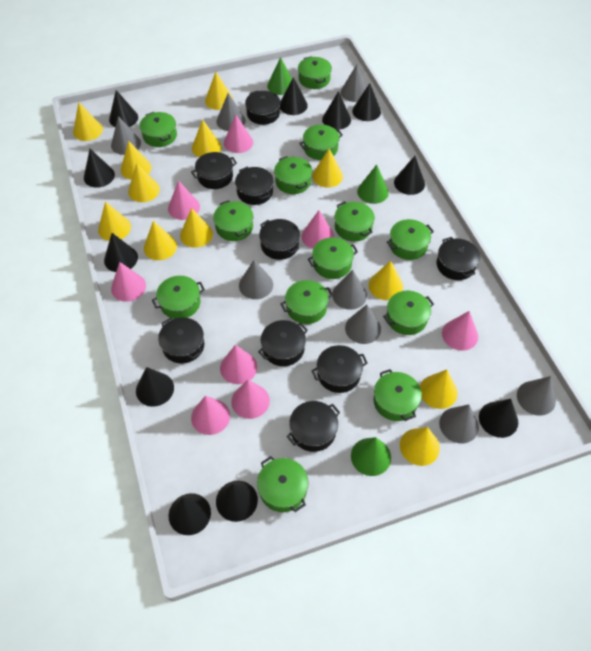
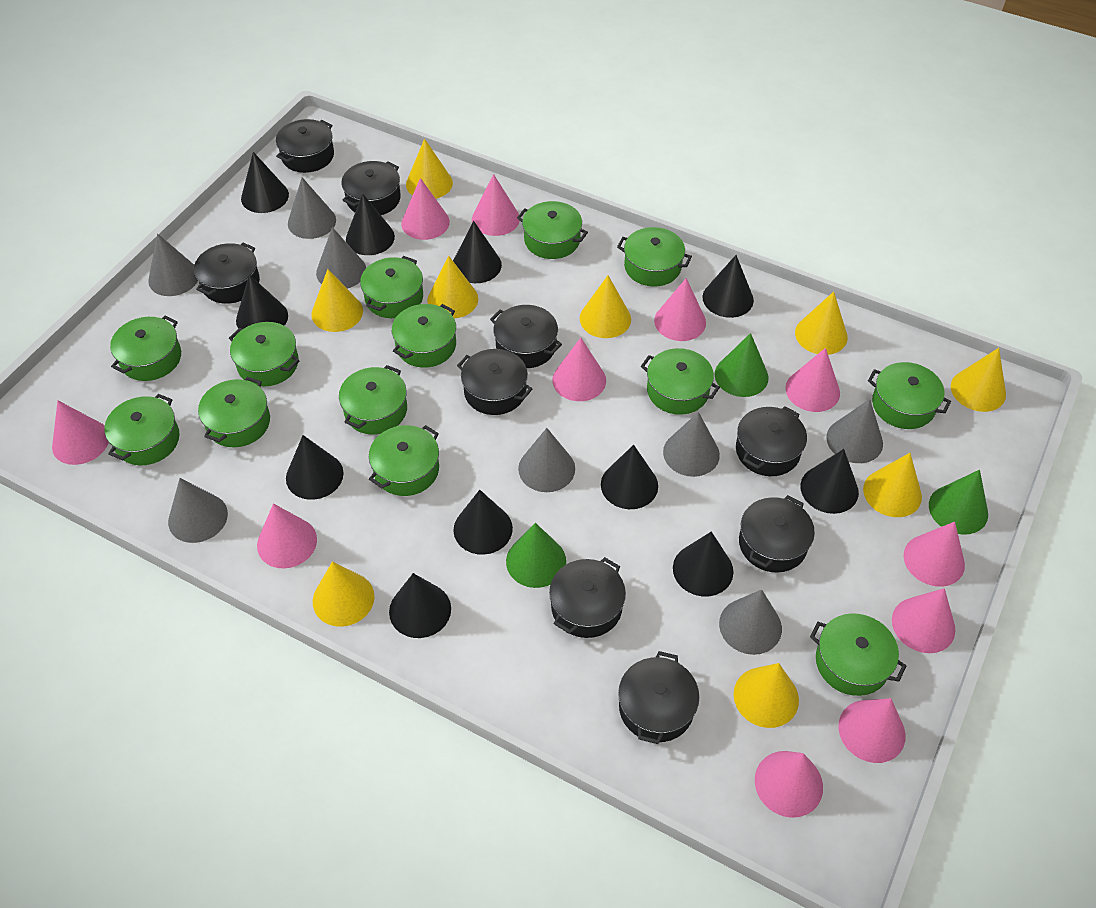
pink cone: 8 -> 11
yellow cone: 12 -> 9

